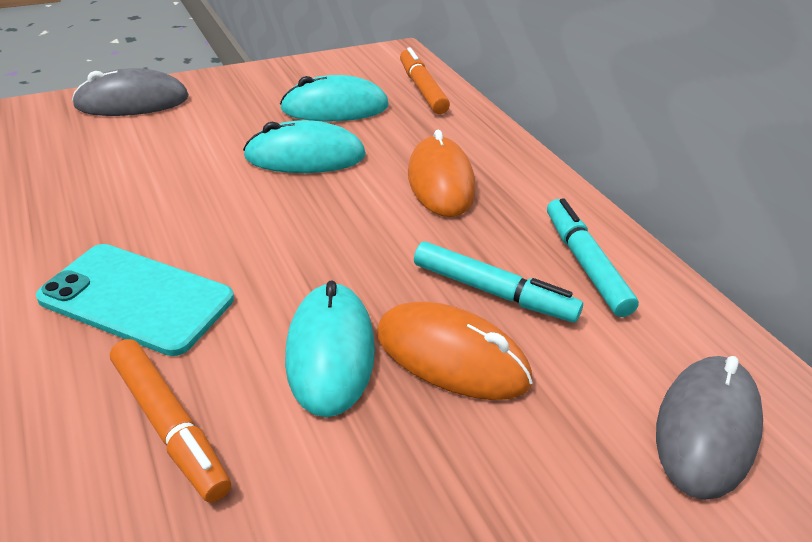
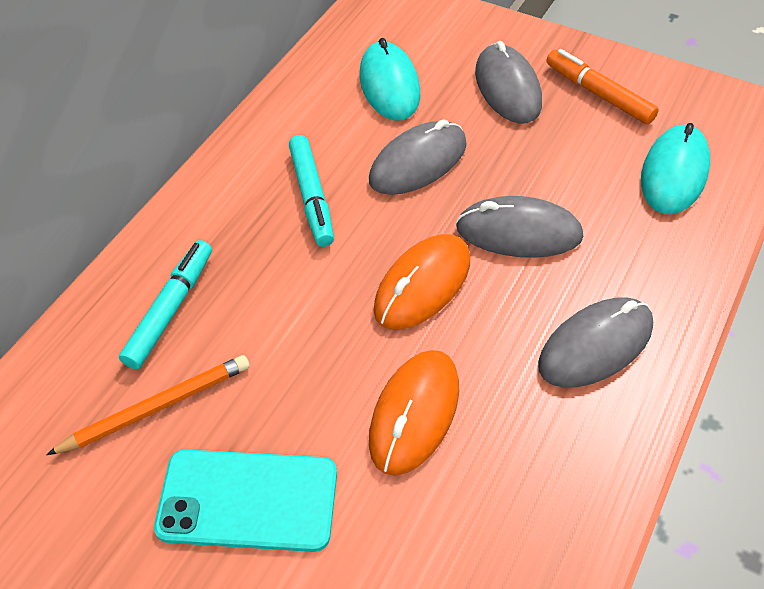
grey mouse: 2 -> 4
orange marker: 2 -> 1
orange pencil: 0 -> 1
turquoise mouse: 3 -> 2

